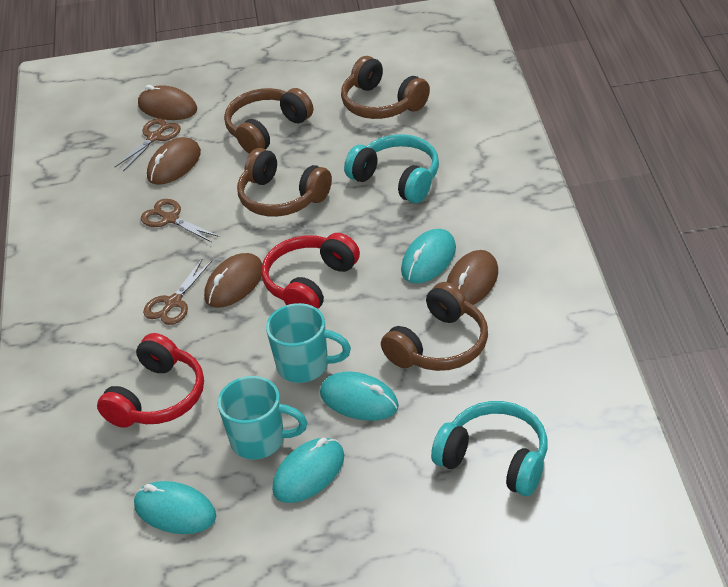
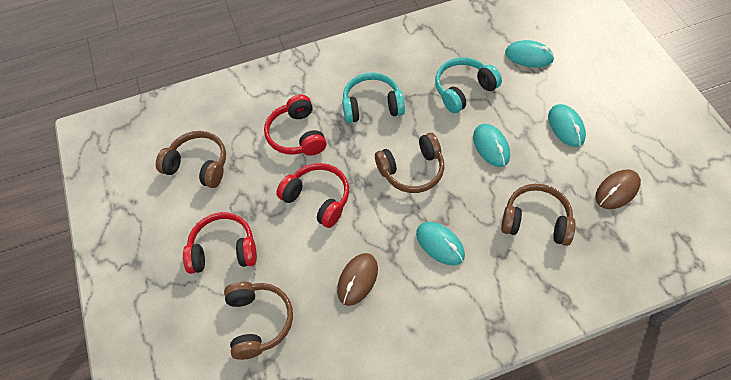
brown mouse: 4 -> 2
brown scissors: 3 -> 0
red headphones: 2 -> 3
turquoise mug: 2 -> 0

